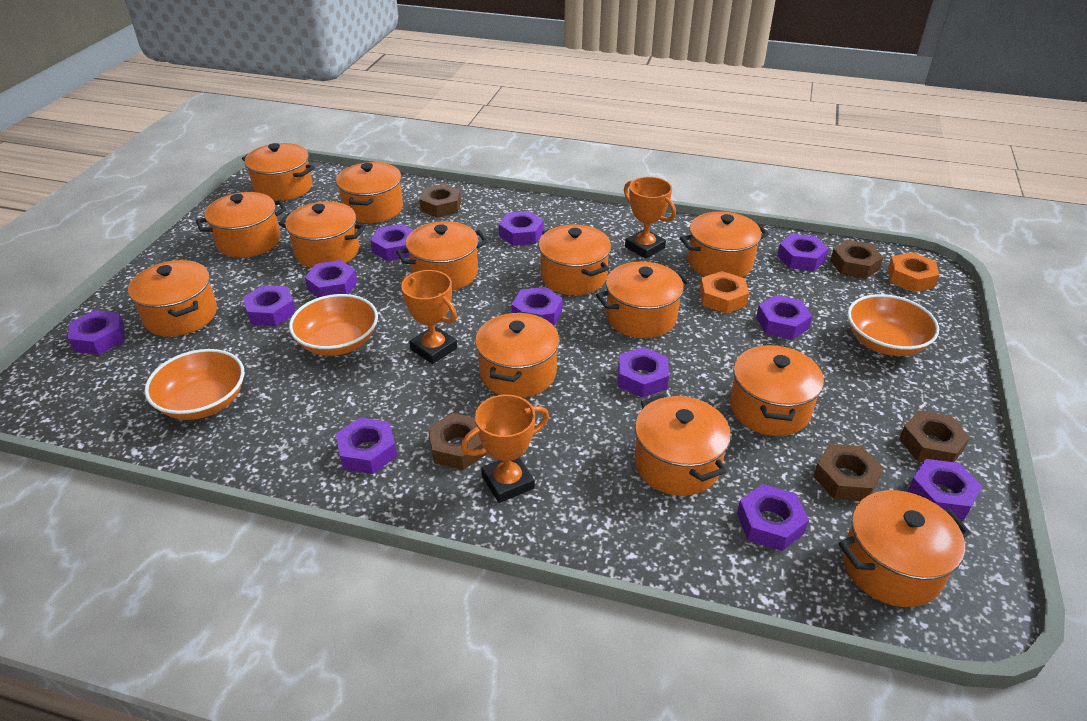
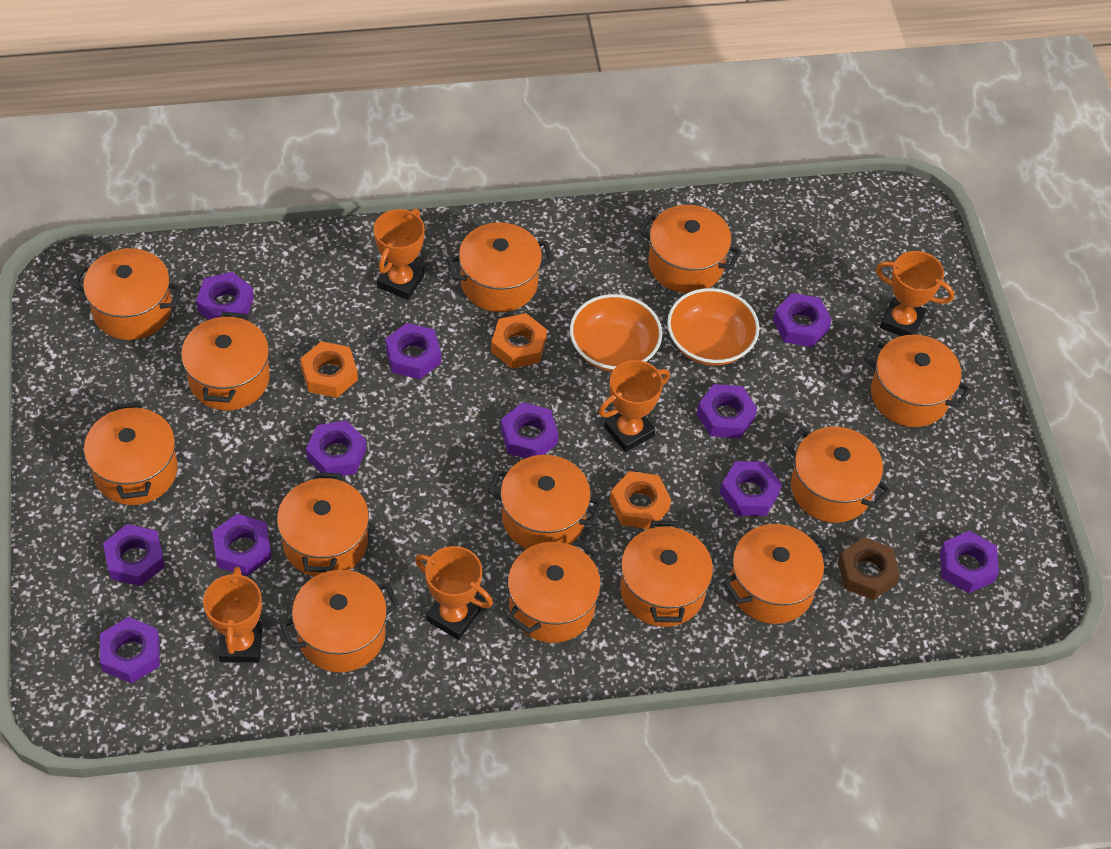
brown nut: 5 -> 1
orange bowl: 3 -> 2
orange nut: 2 -> 3
orange trophy: 3 -> 5
purple nut: 12 -> 11

